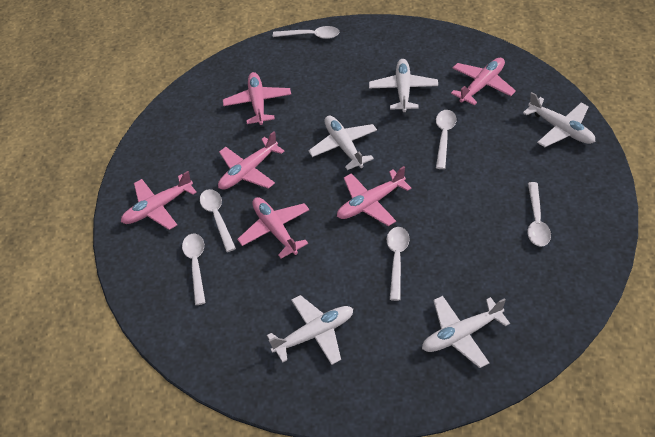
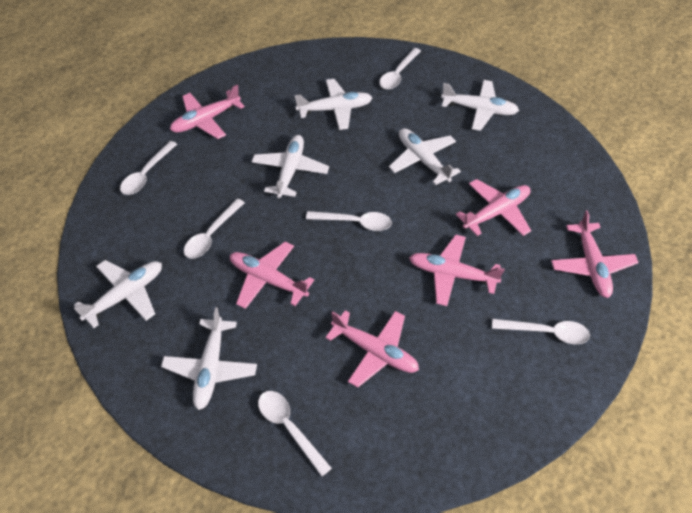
white plane: 5 -> 6

